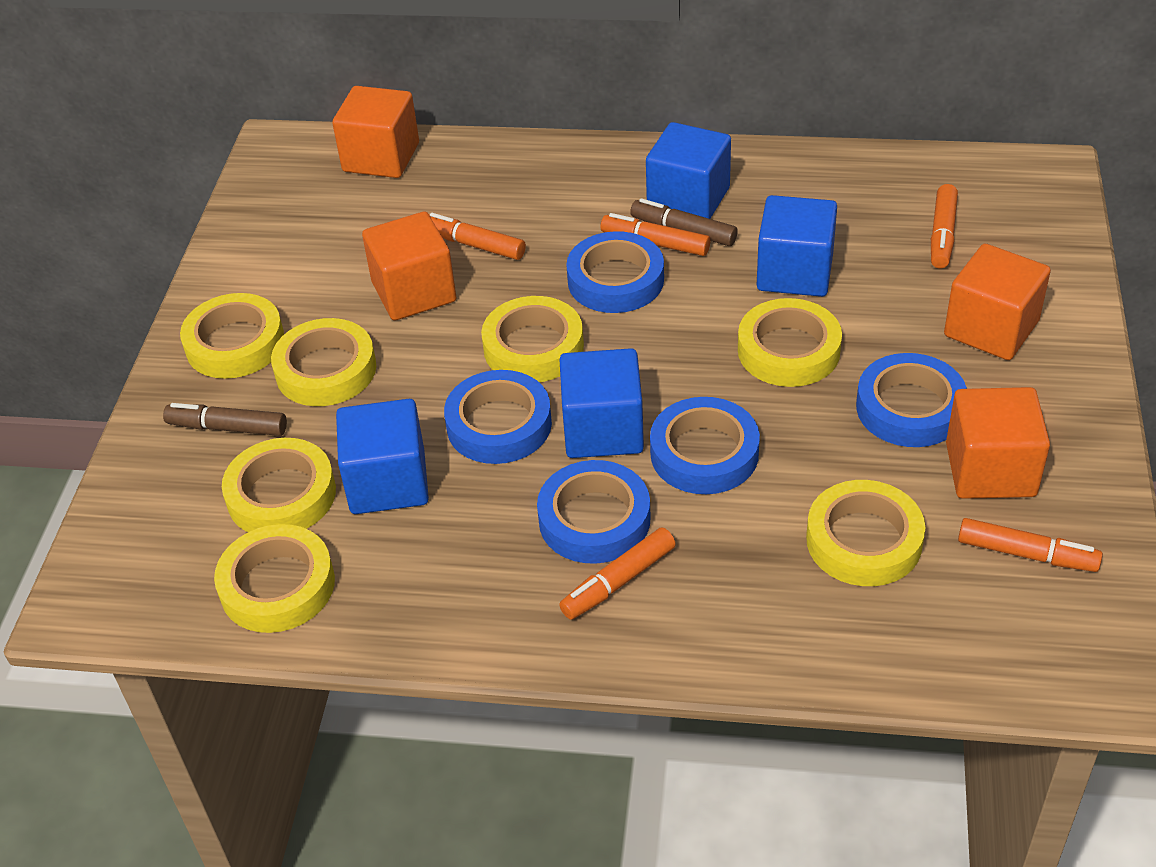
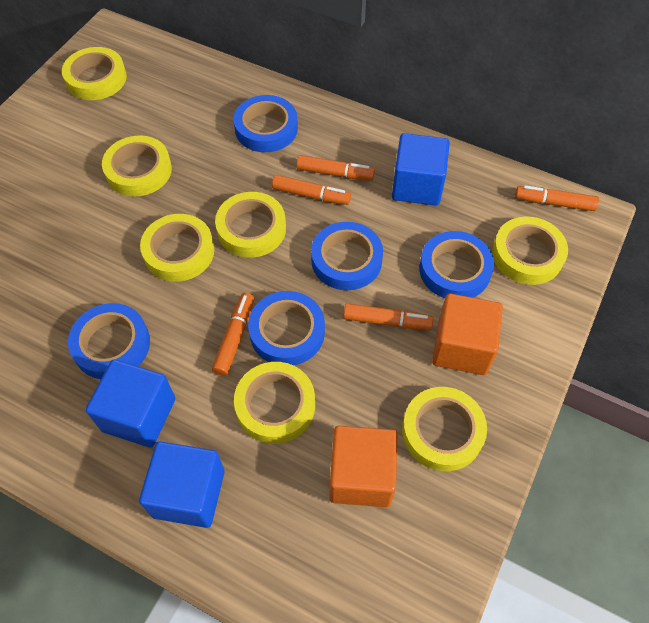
blue cube: 4 -> 3
brown marker: 2 -> 0
orange cube: 4 -> 2

